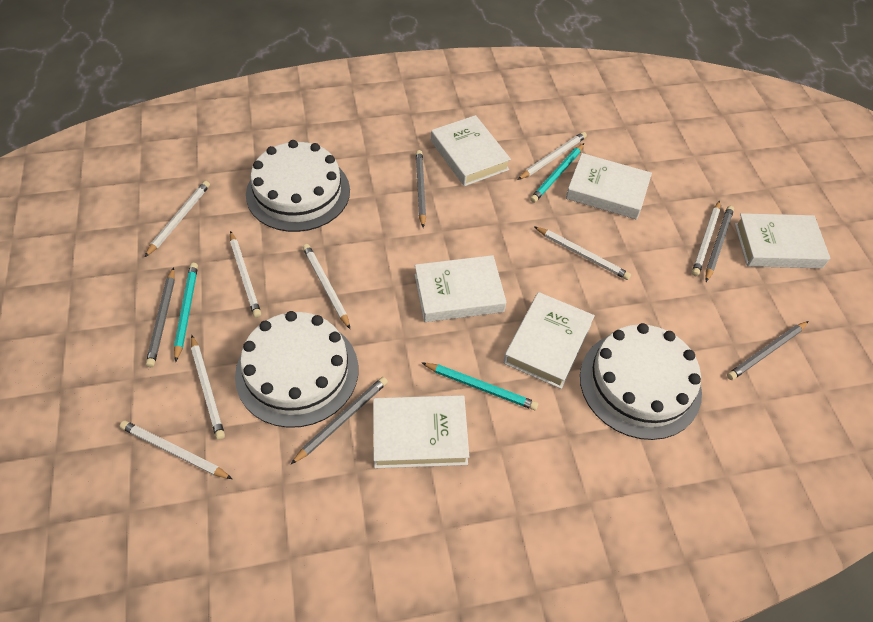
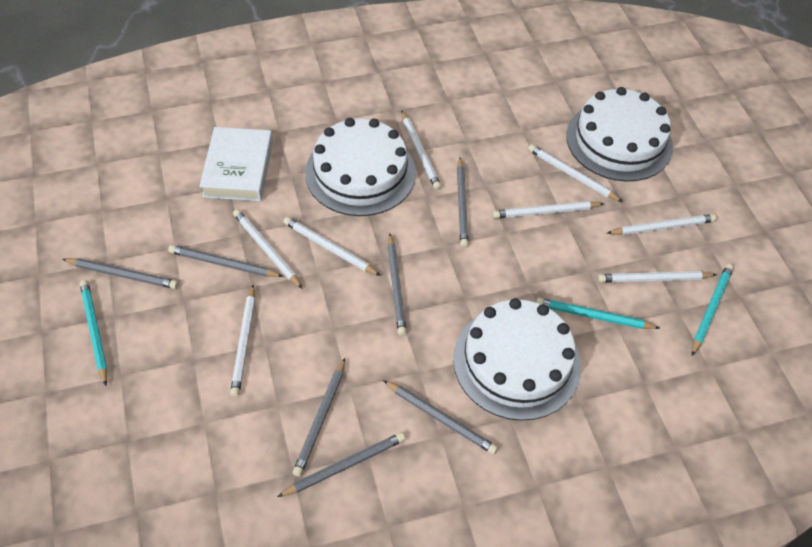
grey pencil: 5 -> 7
white book: 6 -> 1

